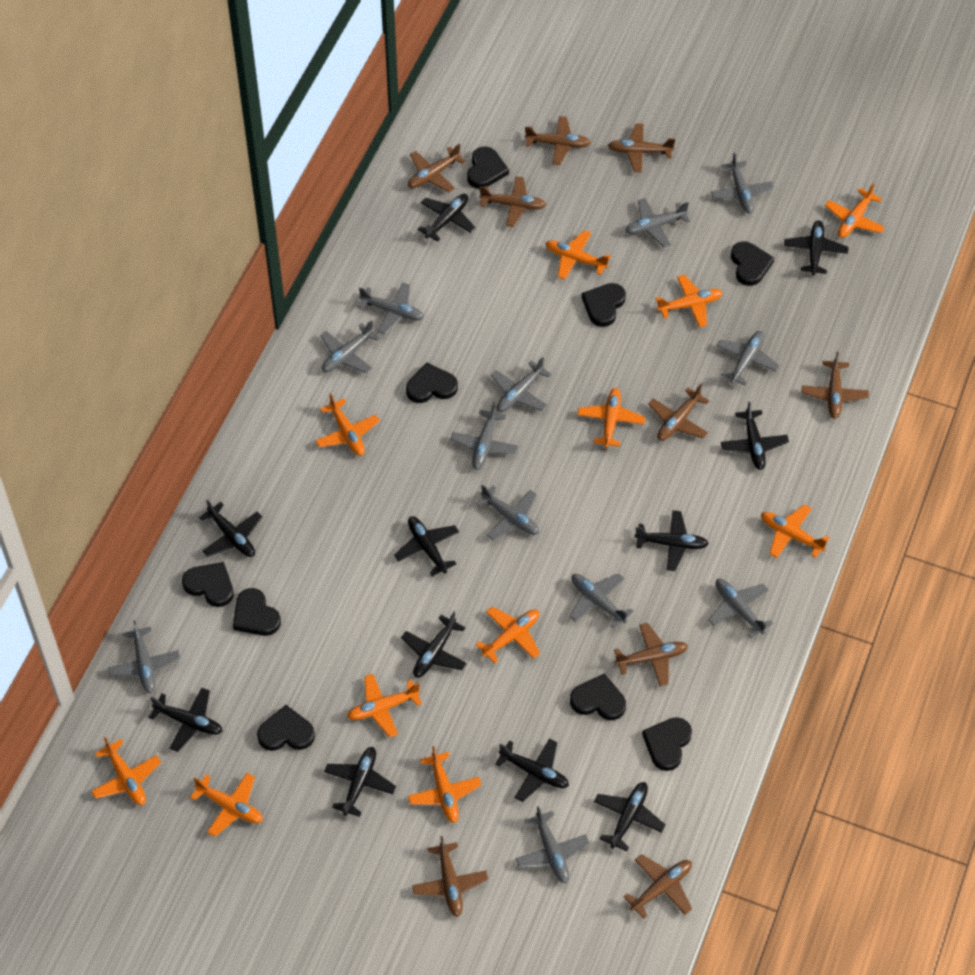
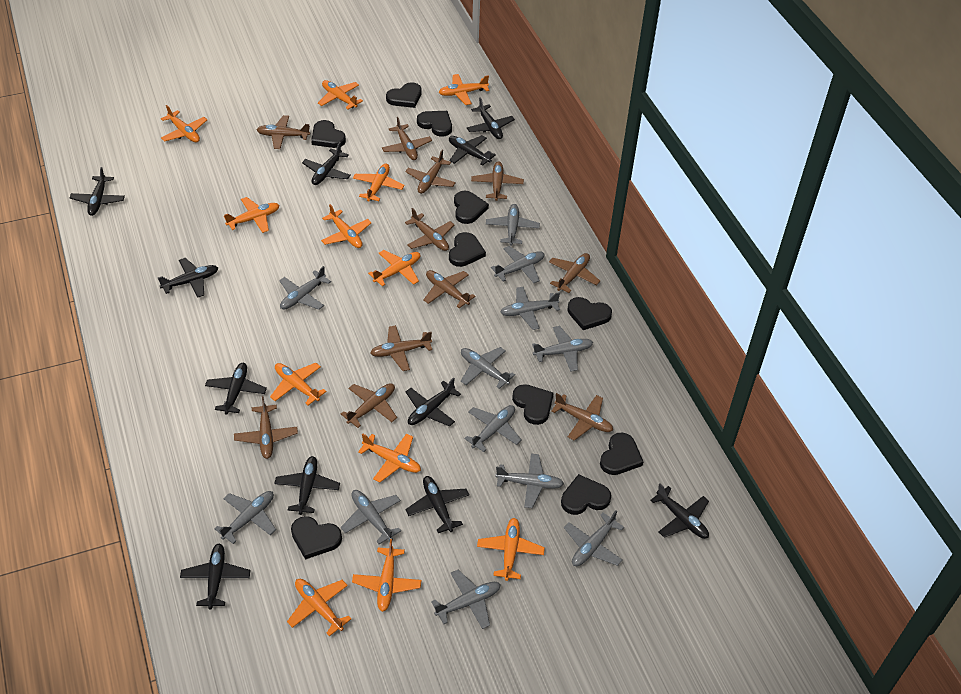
black heart: 9 -> 10
brown plane: 9 -> 11
orange plane: 11 -> 12

